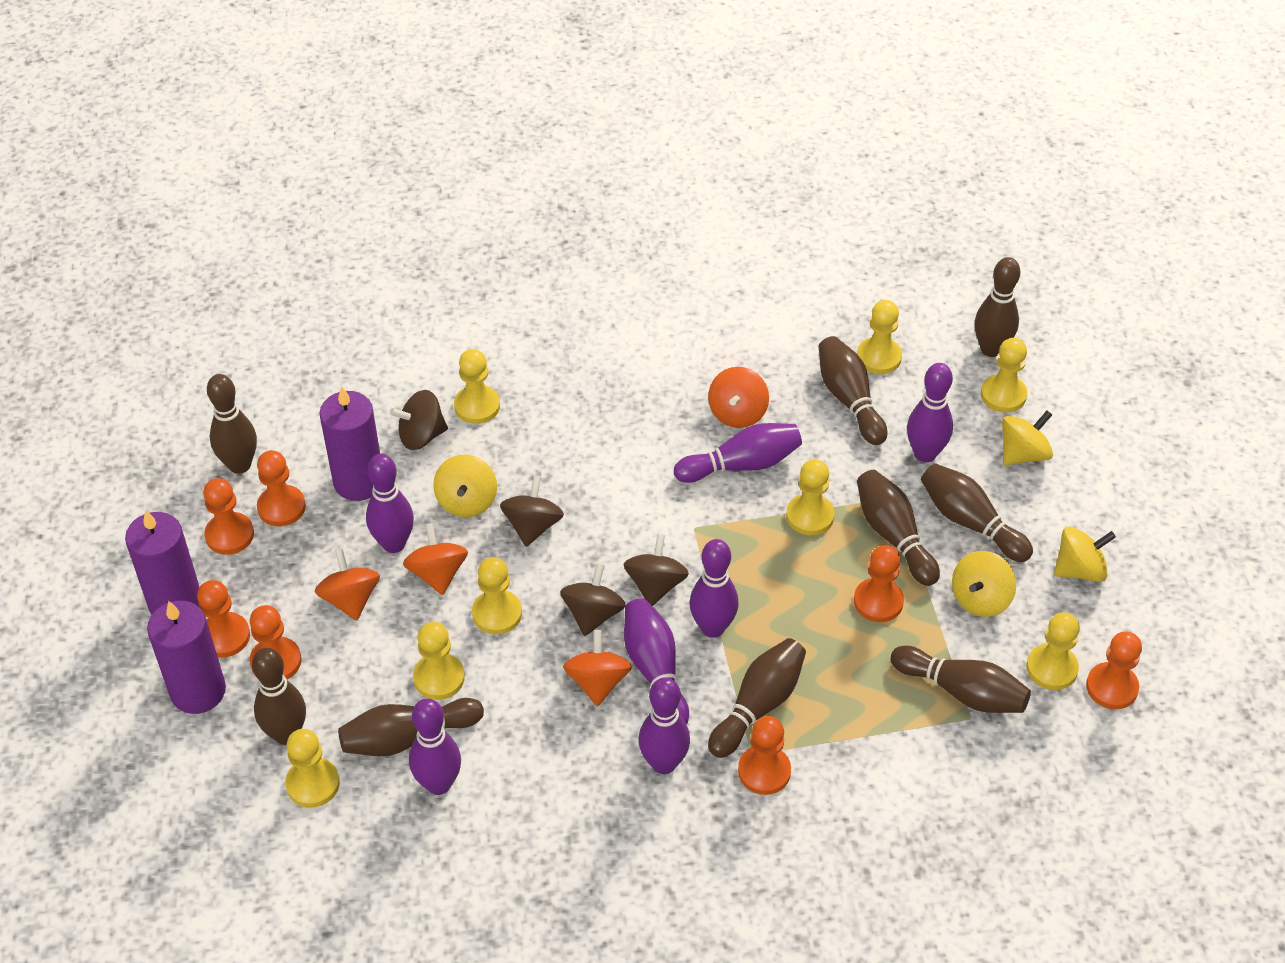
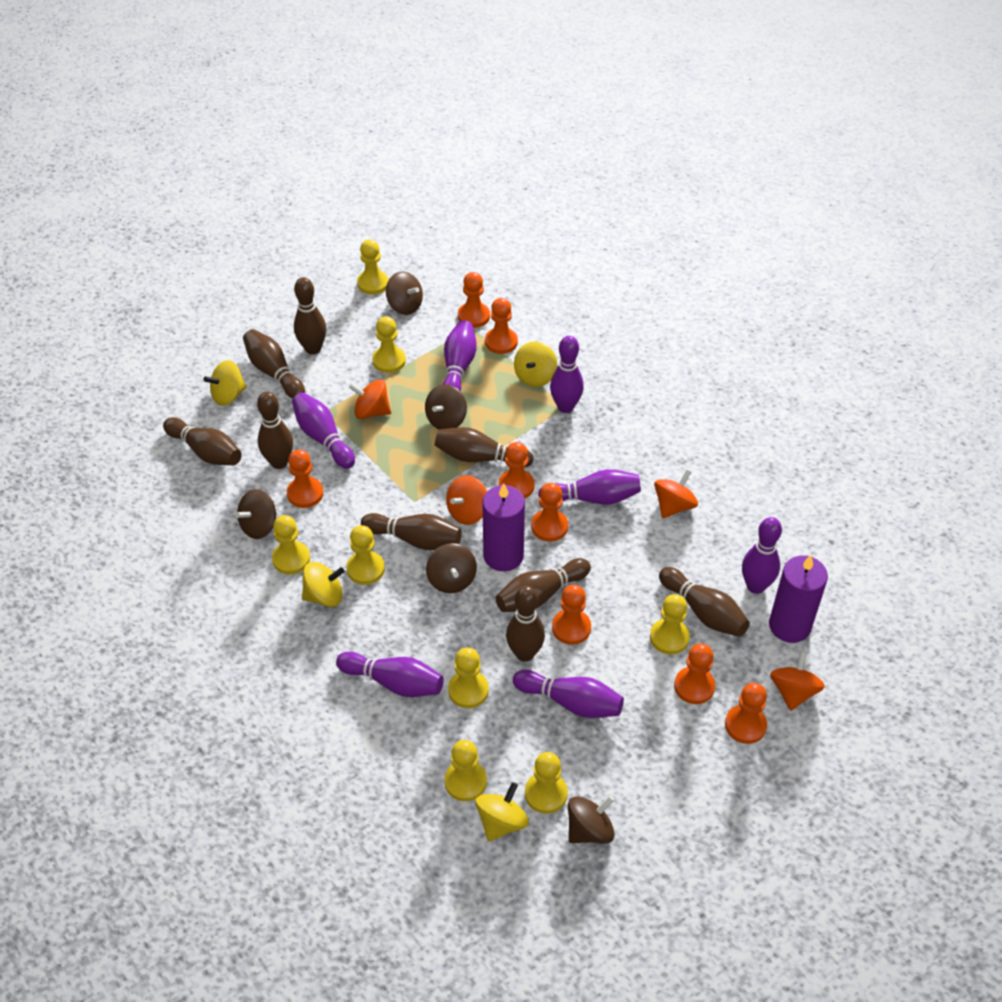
brown spinning top: 4 -> 5
orange pawn: 7 -> 8
purple candle: 3 -> 2

